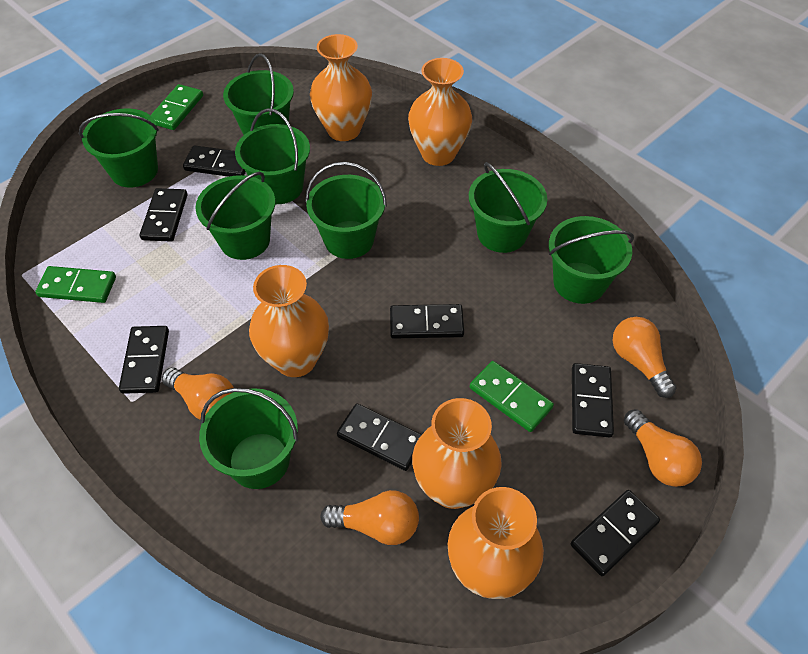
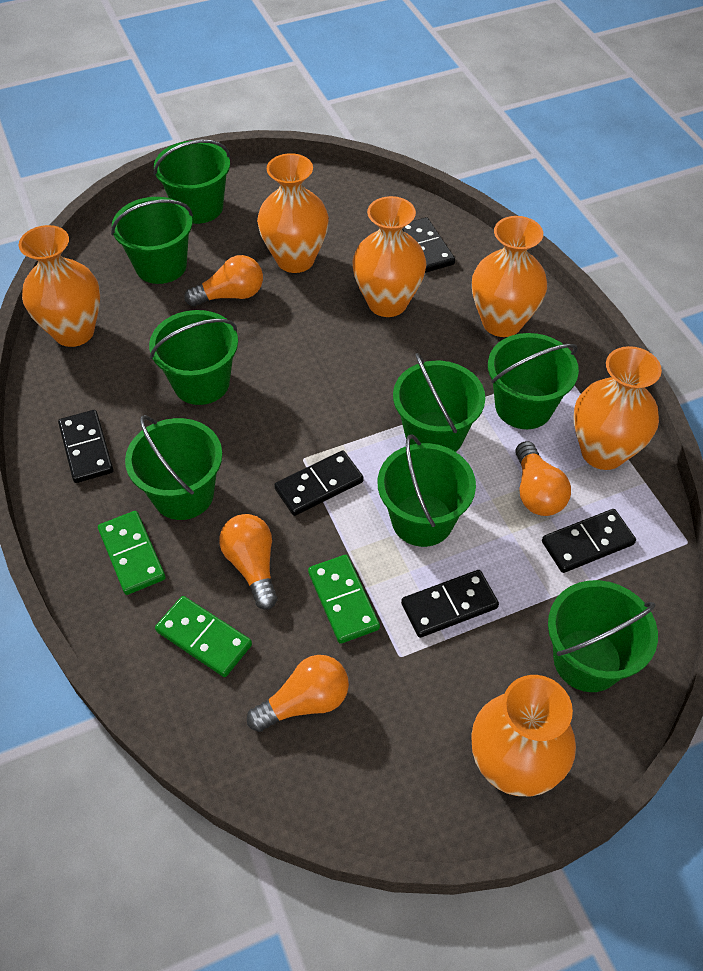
black domino: 7 -> 5
orange vase: 5 -> 6

